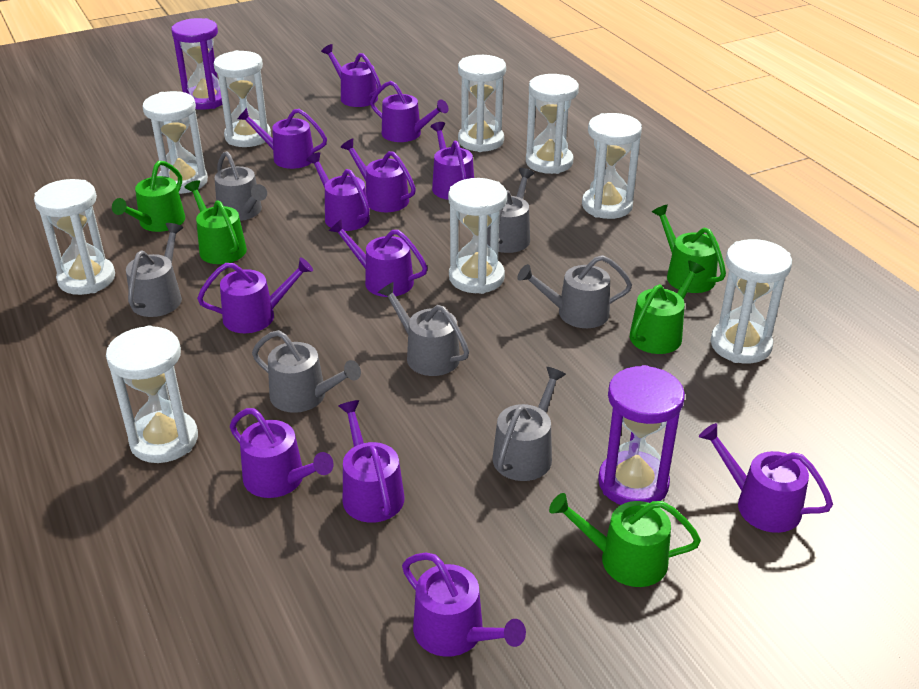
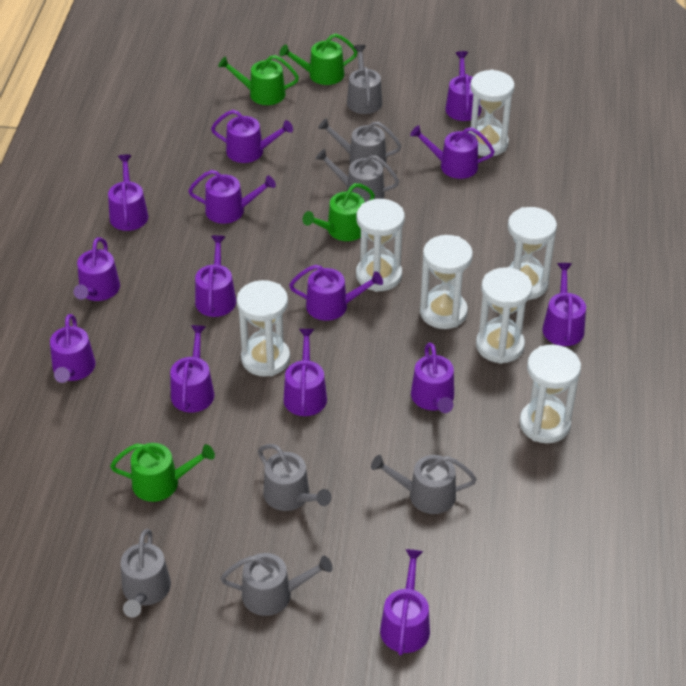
green watering can: 5 -> 4
purple hourglass: 2 -> 0
purple watering can: 12 -> 14
white hourglass: 9 -> 7

